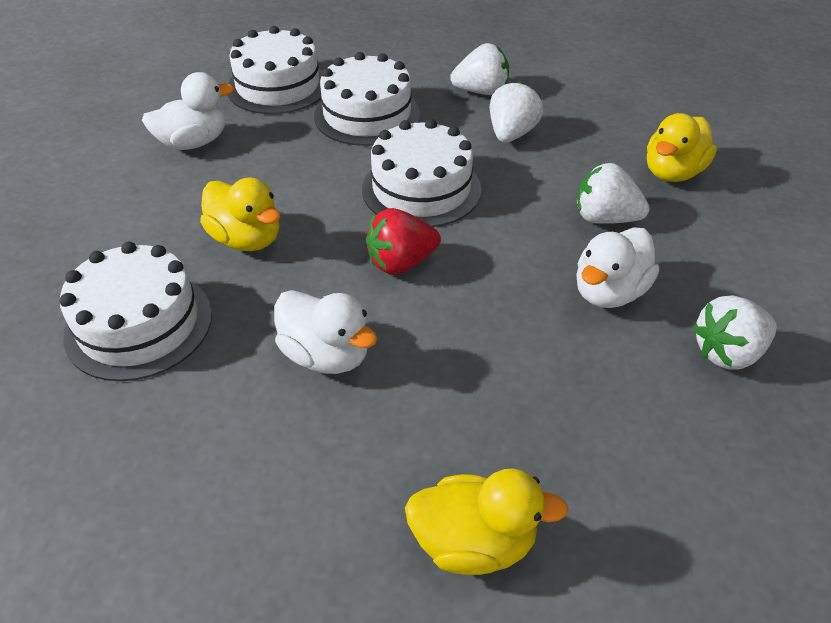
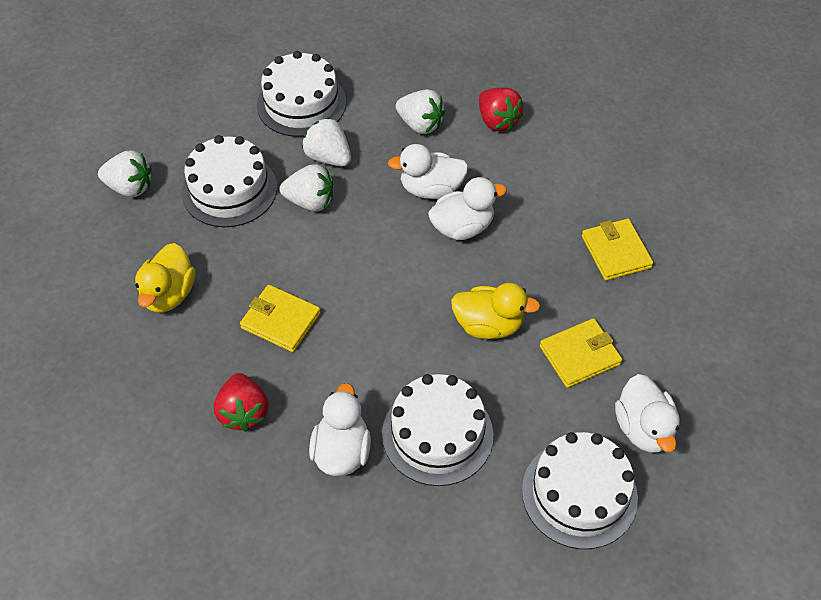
red strawberry: 1 -> 2
white duck: 3 -> 4
yellow duck: 3 -> 2
yellow wallet: 0 -> 3

